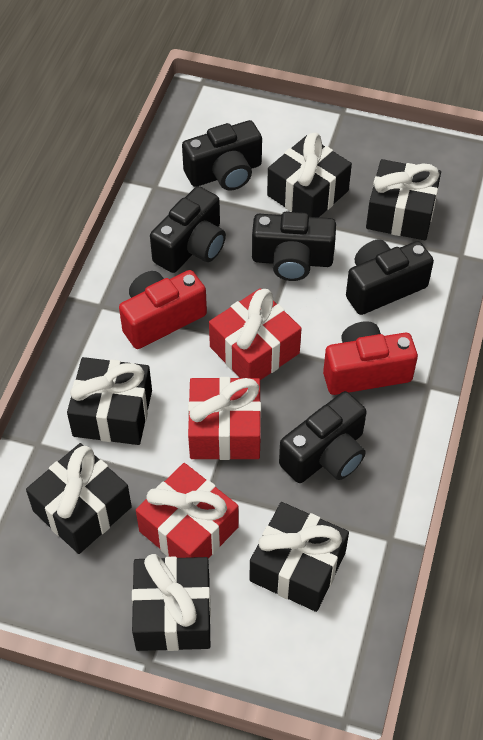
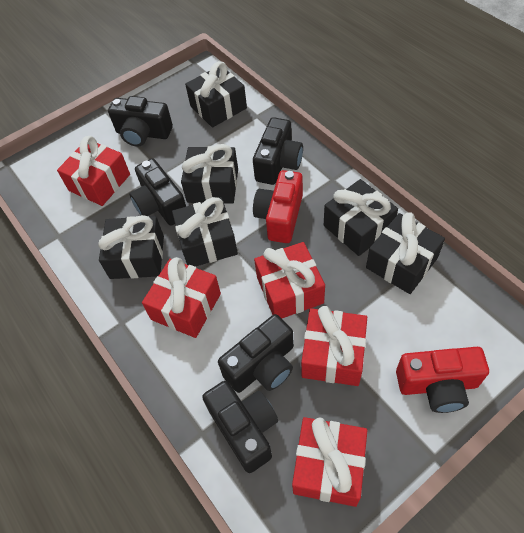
red gift: 3 -> 5

